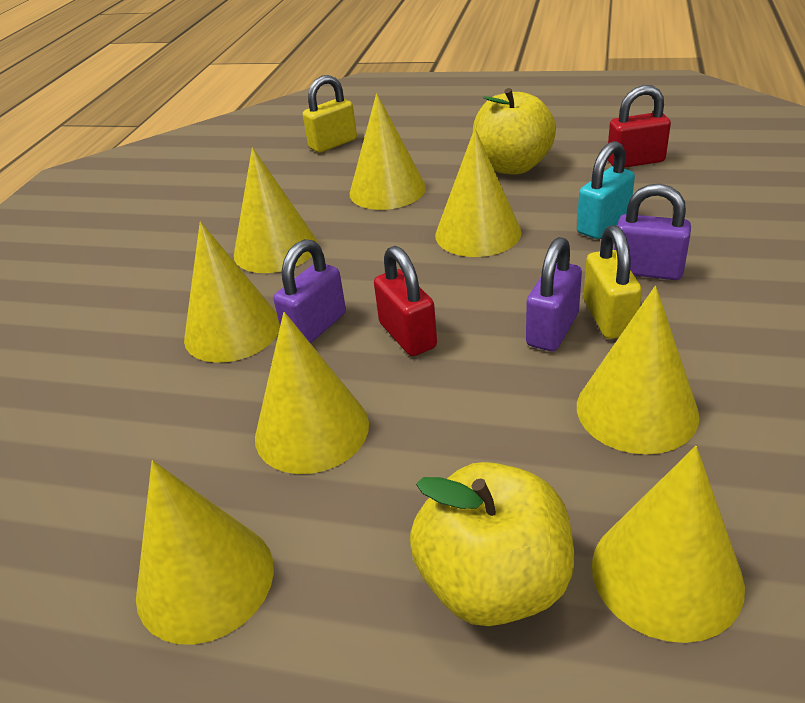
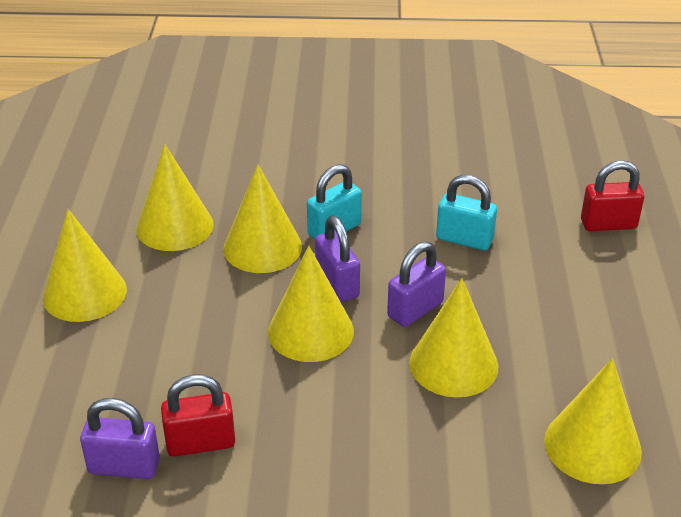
turquoise padlock: 1 -> 2
yellow apple: 2 -> 0
yellow cone: 8 -> 6
yellow padlock: 2 -> 0

